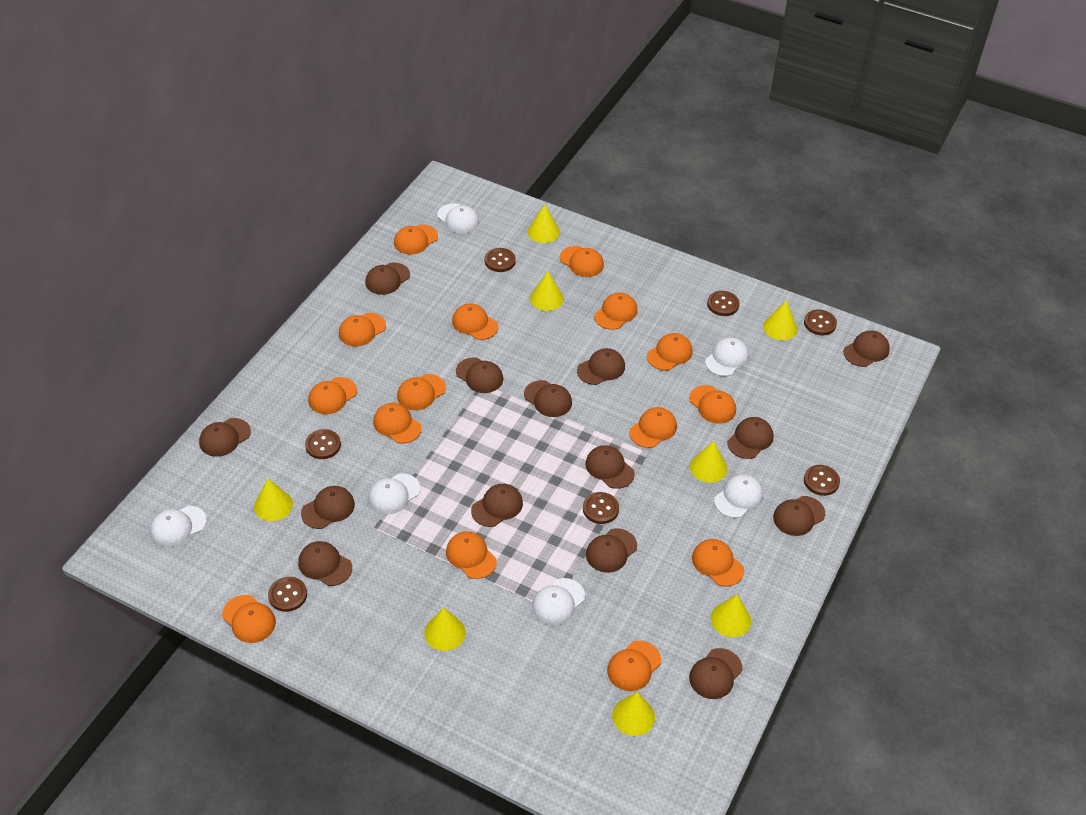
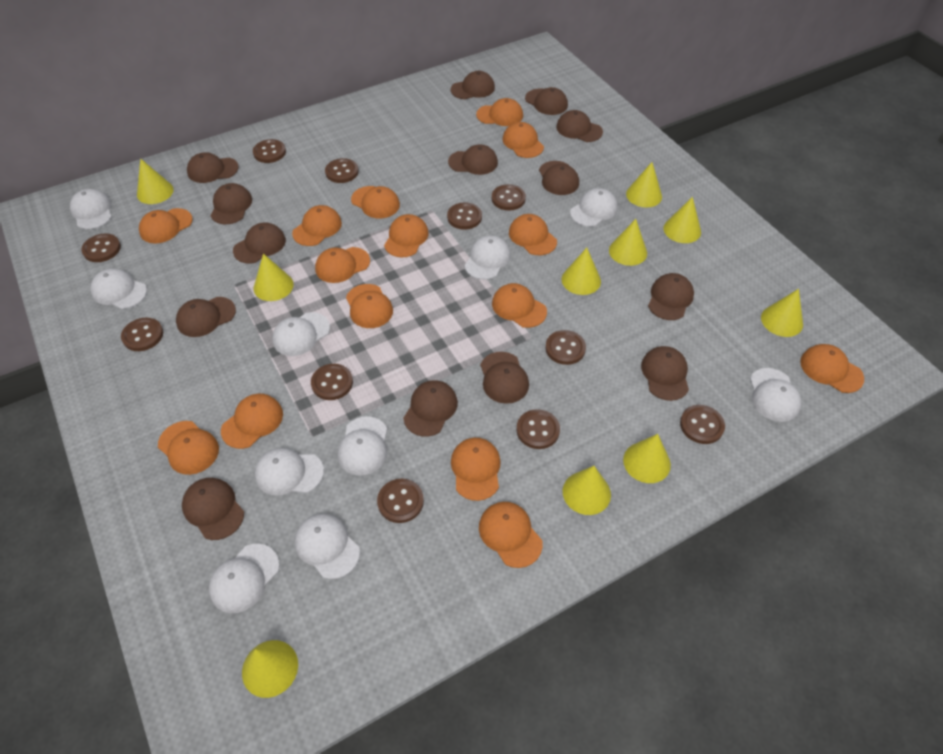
brown button: 7 -> 11
white cap: 6 -> 10
yellow cone: 8 -> 10

